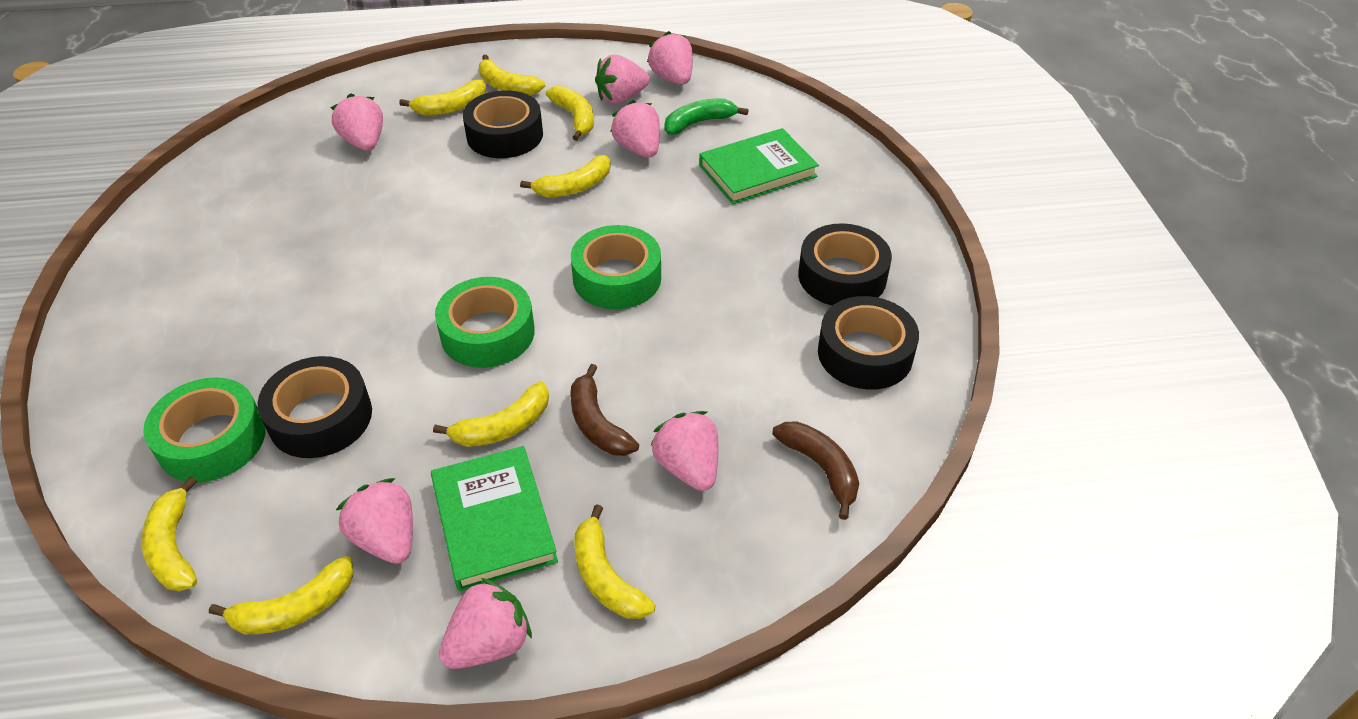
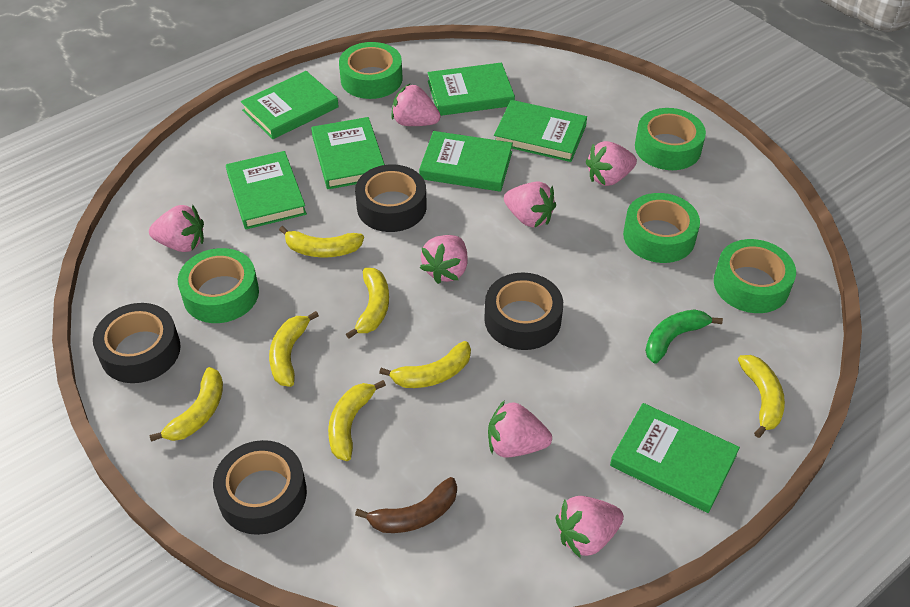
brown banana: 2 -> 1
green book: 2 -> 7
green tape: 3 -> 5
yellow banana: 8 -> 7

